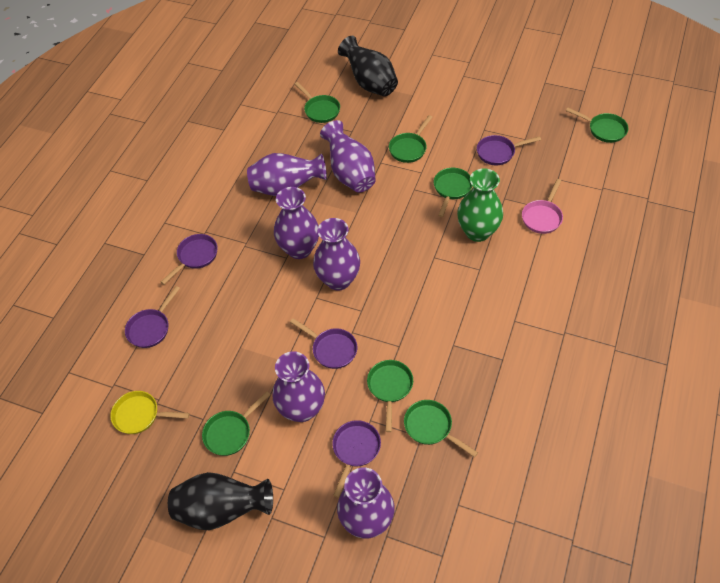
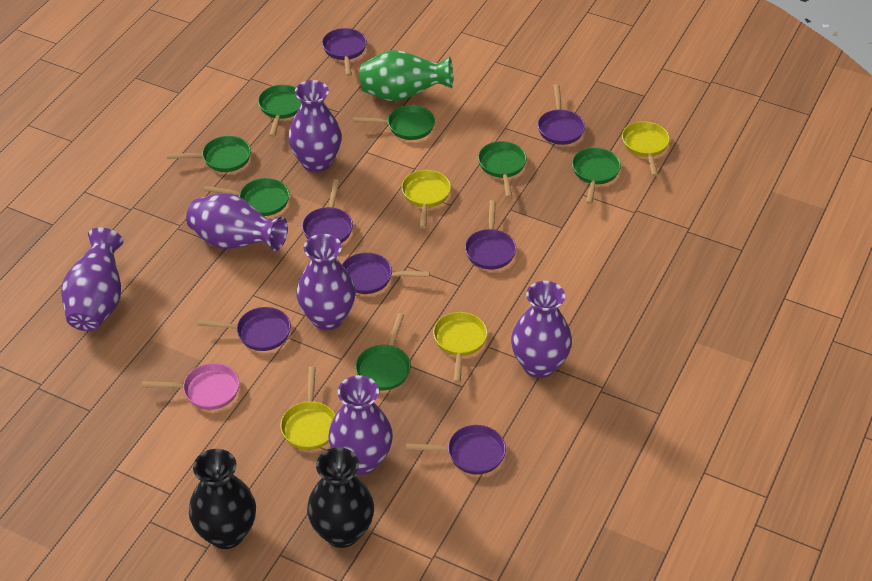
purple pan: 5 -> 7
yellow pan: 1 -> 4

